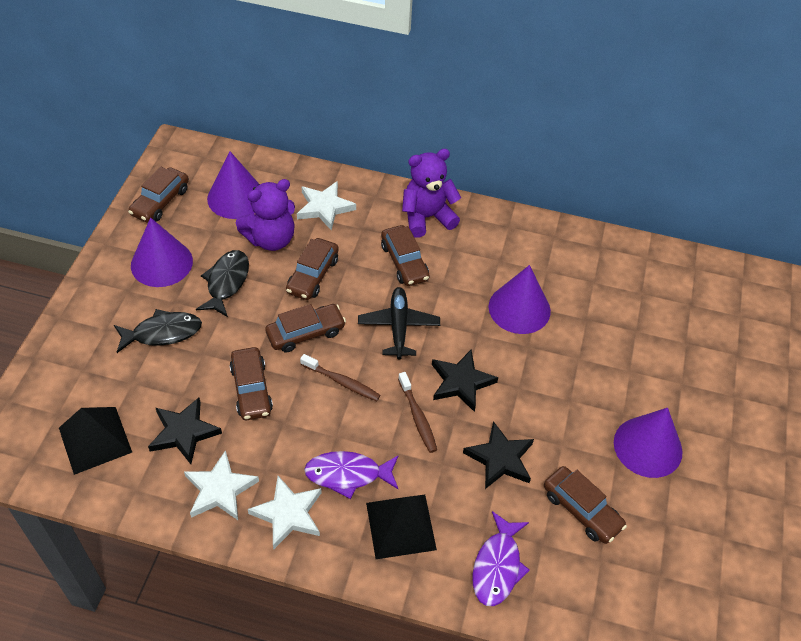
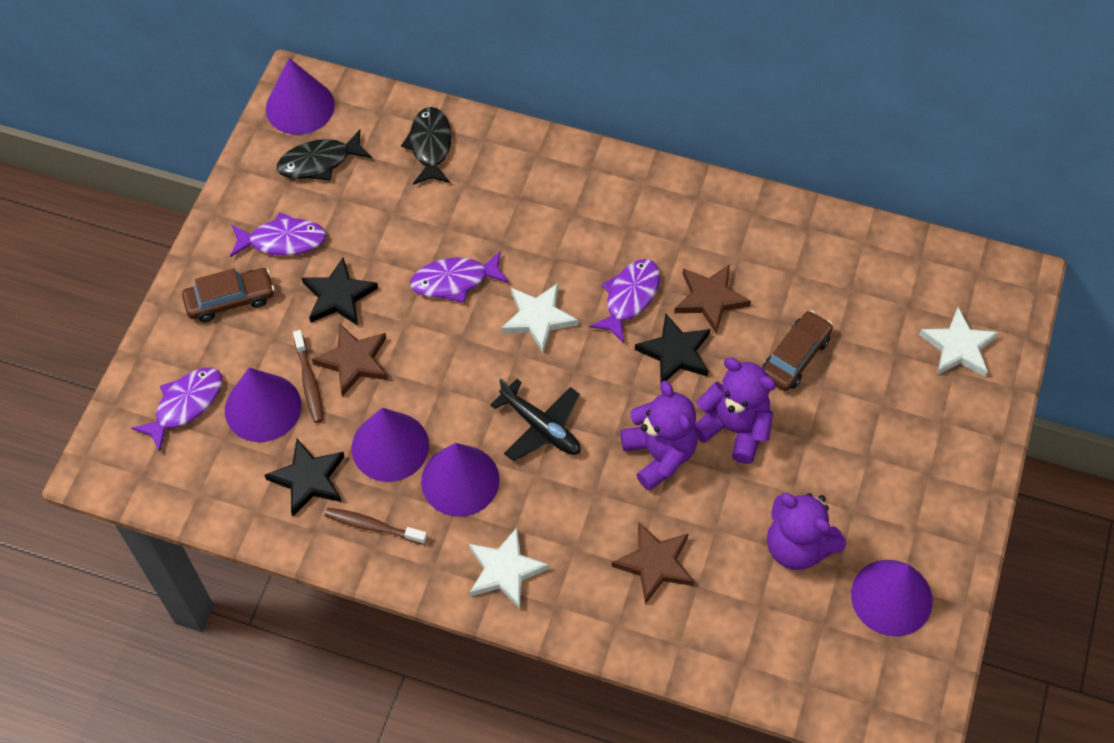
black pyramid: 2 -> 0
brown car: 6 -> 2
brown star: 0 -> 3
purple cone: 4 -> 5
purple fish: 2 -> 4
purple teddy bear: 2 -> 3

